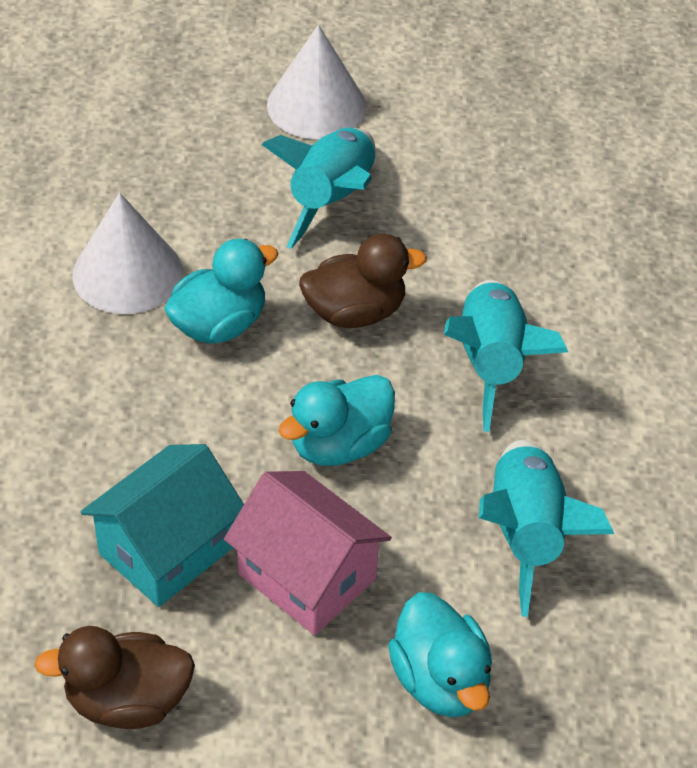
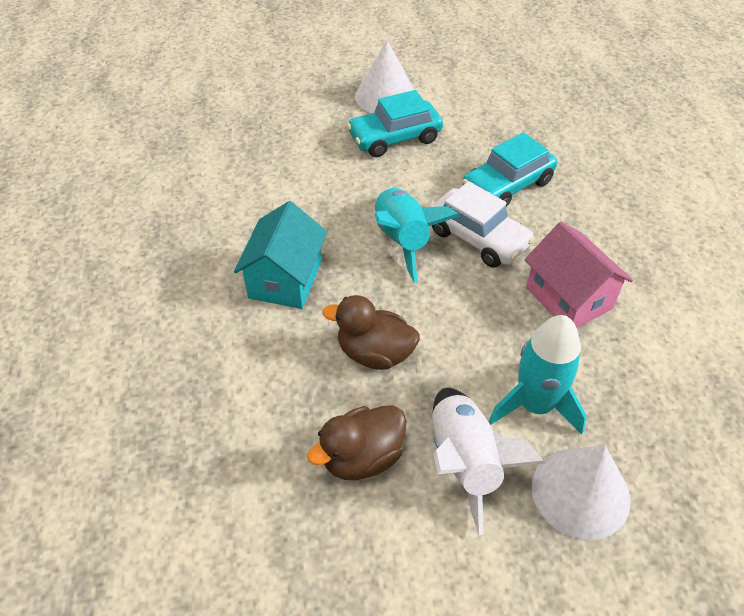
turquoise car: 0 -> 2
turquoise duck: 3 -> 0
turquoise rocket: 3 -> 2
white car: 0 -> 1
white rocket: 0 -> 1

